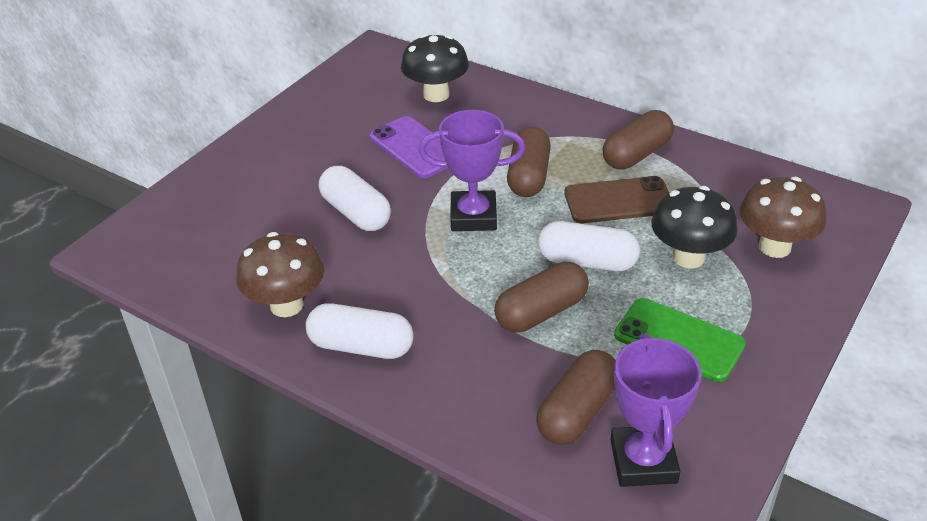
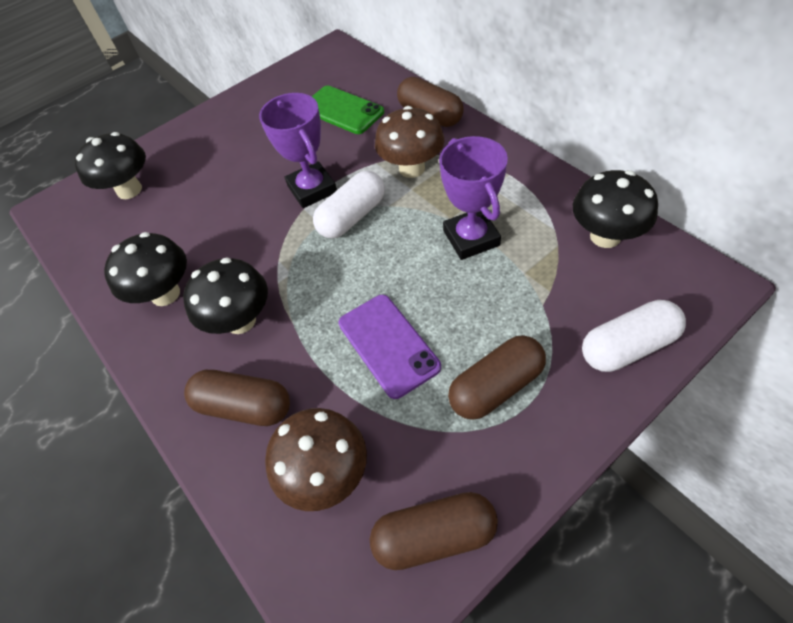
black mushroom: 2 -> 4
brown phone: 1 -> 0
white capsule: 3 -> 2

